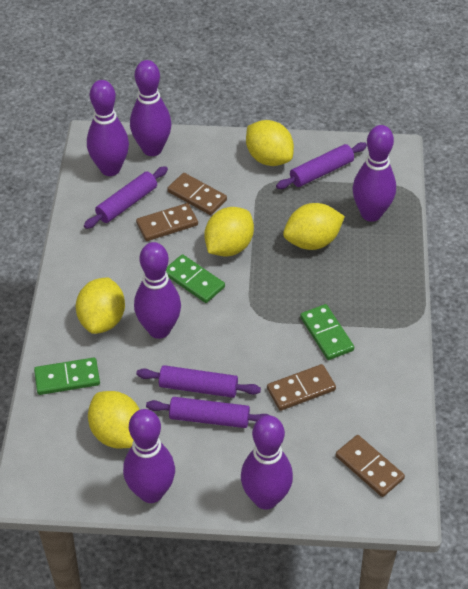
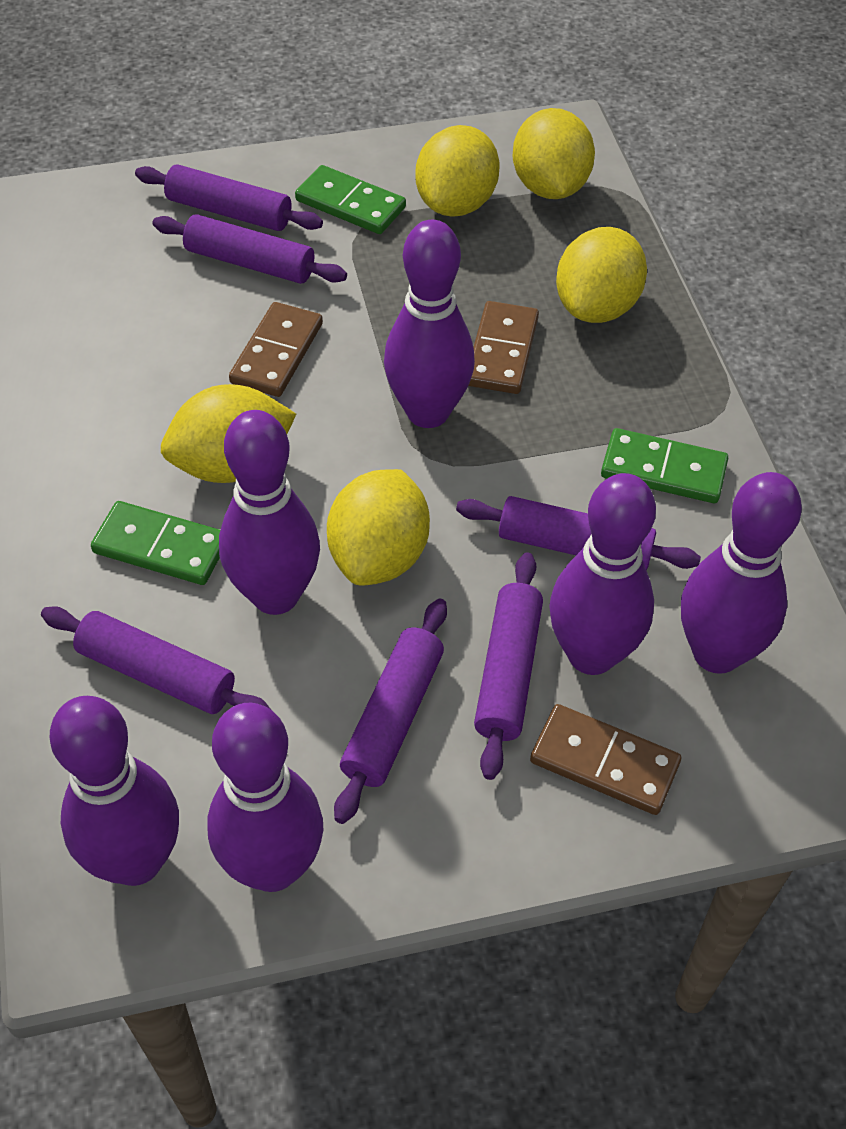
brown domino: 4 -> 3
purple rolling pin: 4 -> 6

